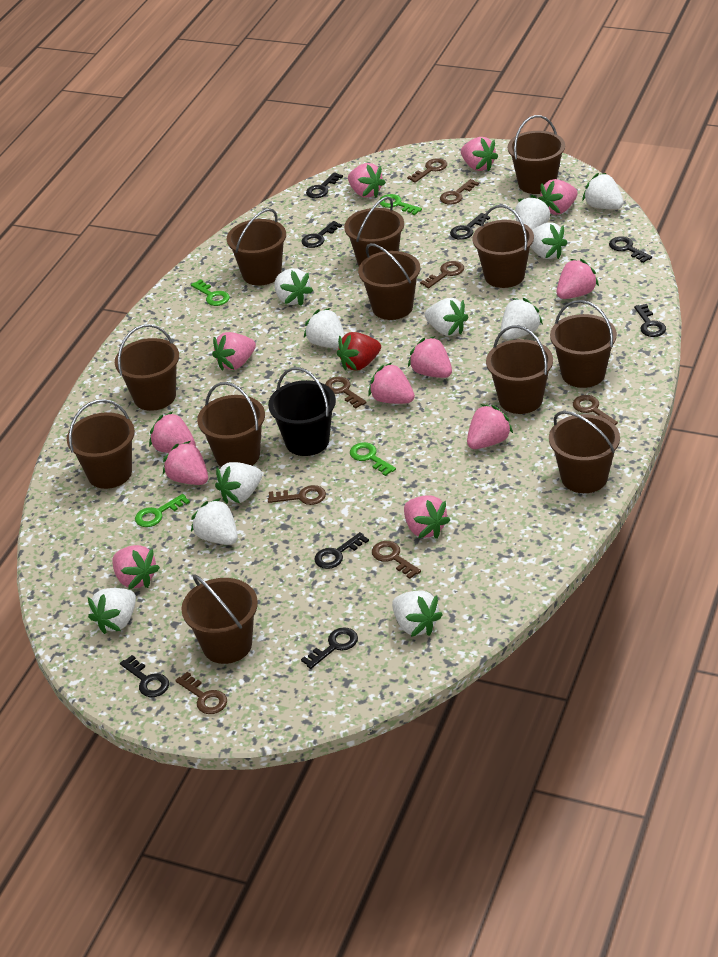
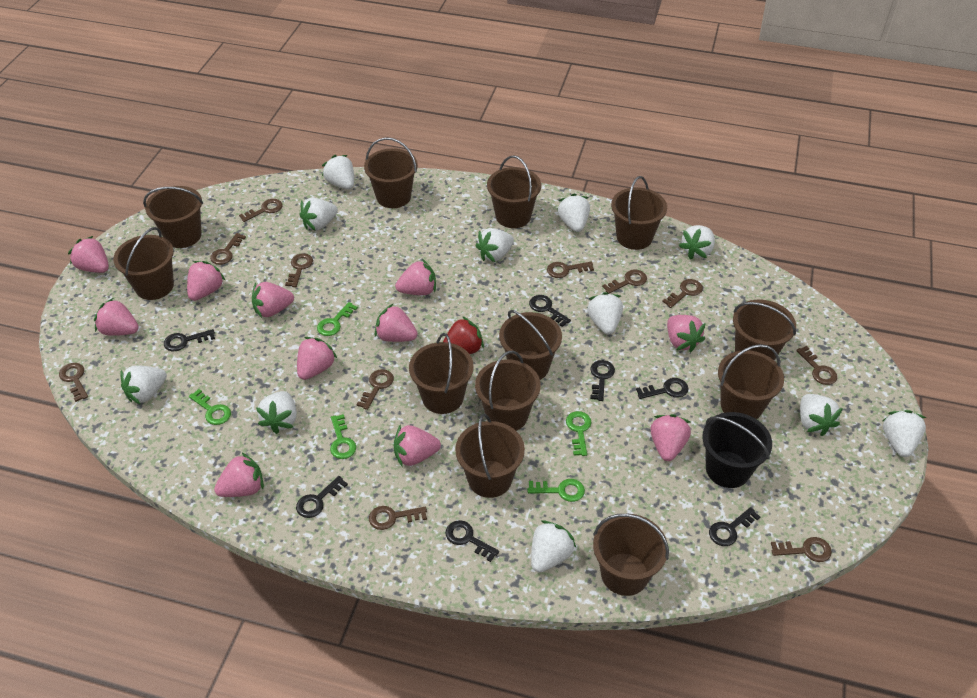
black key: 8 -> 7
brown key: 8 -> 11
green key: 4 -> 5
pink strawberry: 12 -> 11

